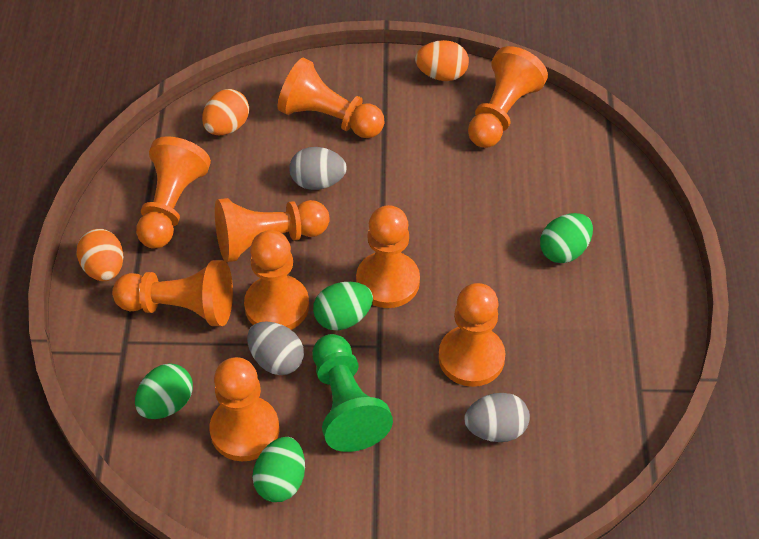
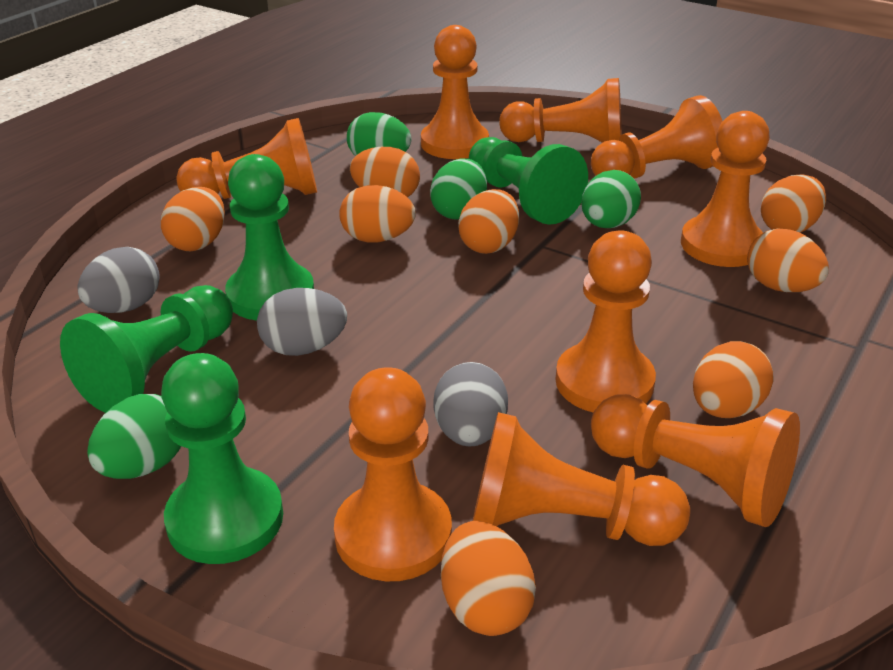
green pawn: 1 -> 4
orange egg: 3 -> 8

